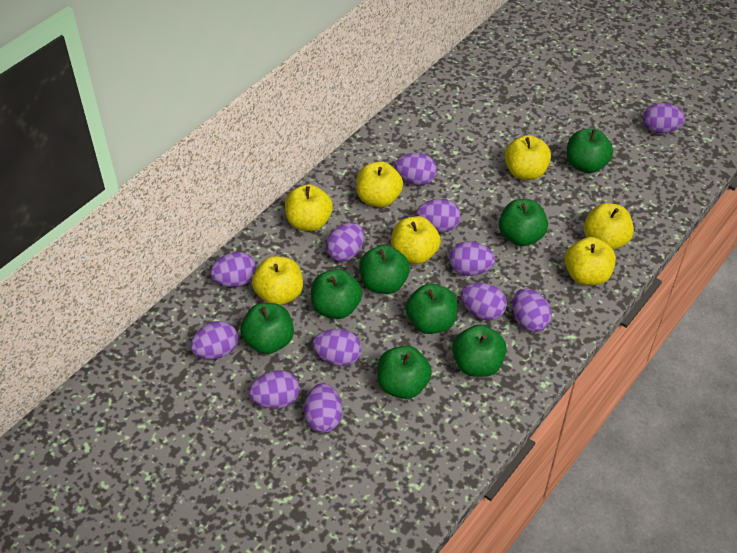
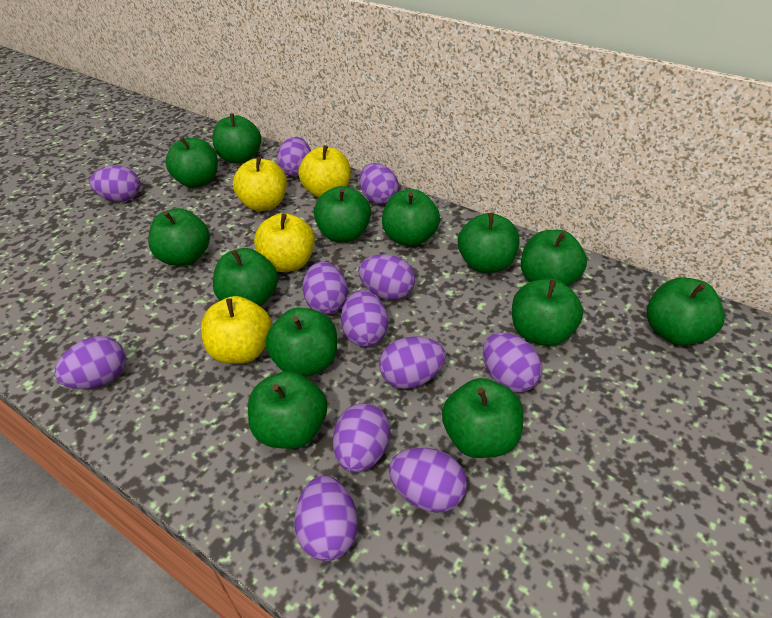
green apple: 8 -> 13
yellow apple: 7 -> 4

